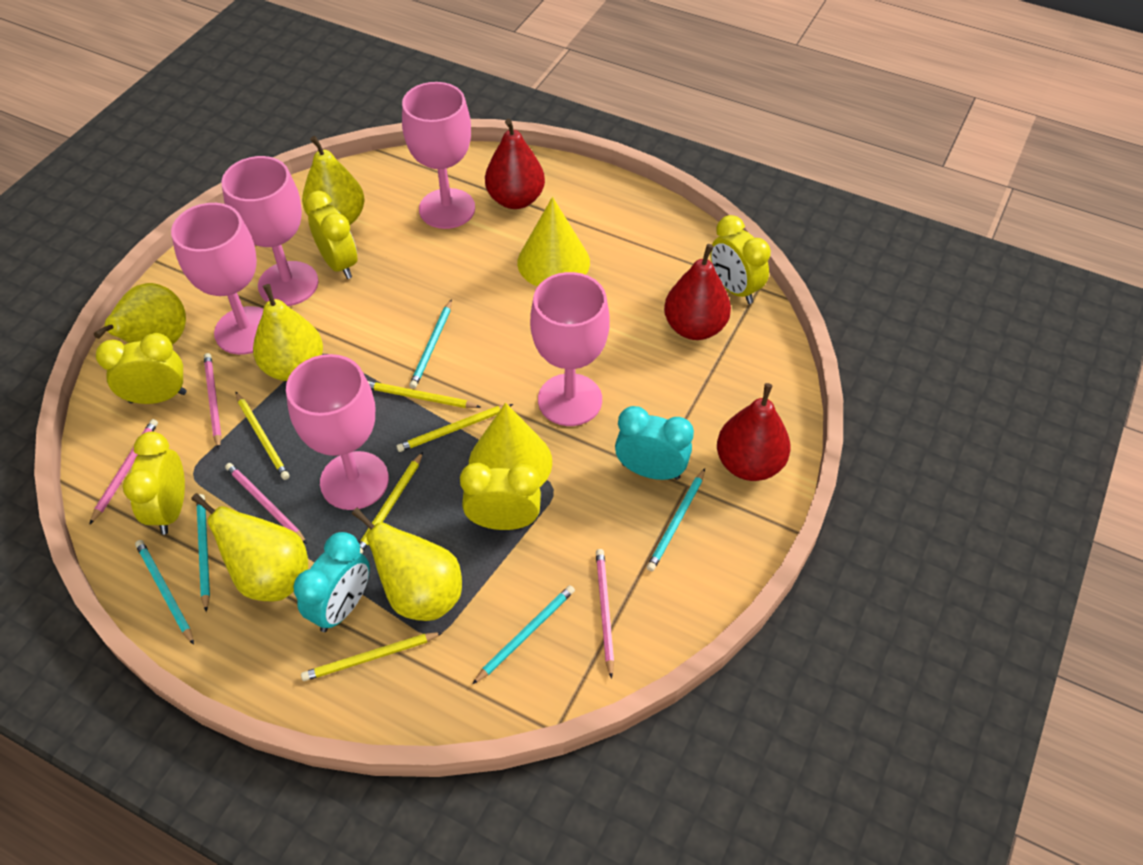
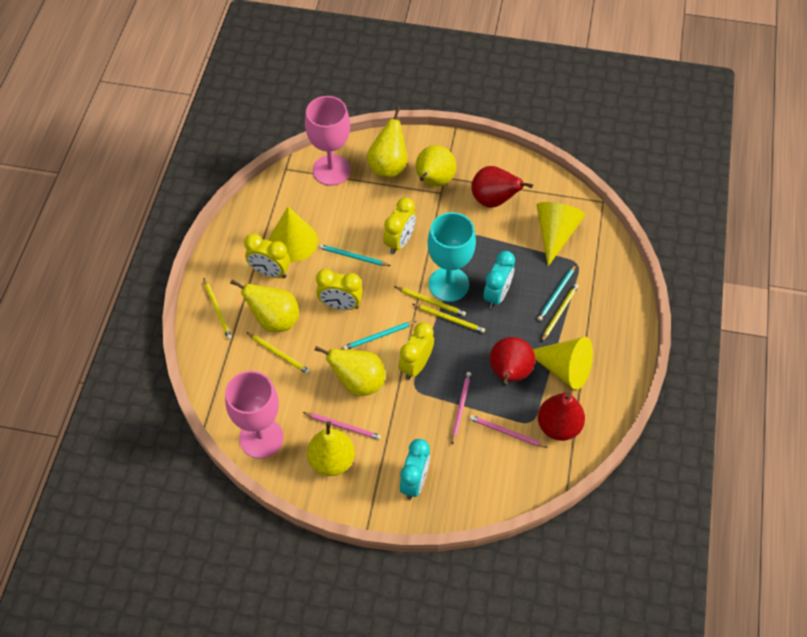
pink goblet: 5 -> 2
pink pencil: 4 -> 3
turquoise goblet: 0 -> 1
turquoise pencil: 5 -> 3
yellow clock: 5 -> 4
yellow cone: 2 -> 3

